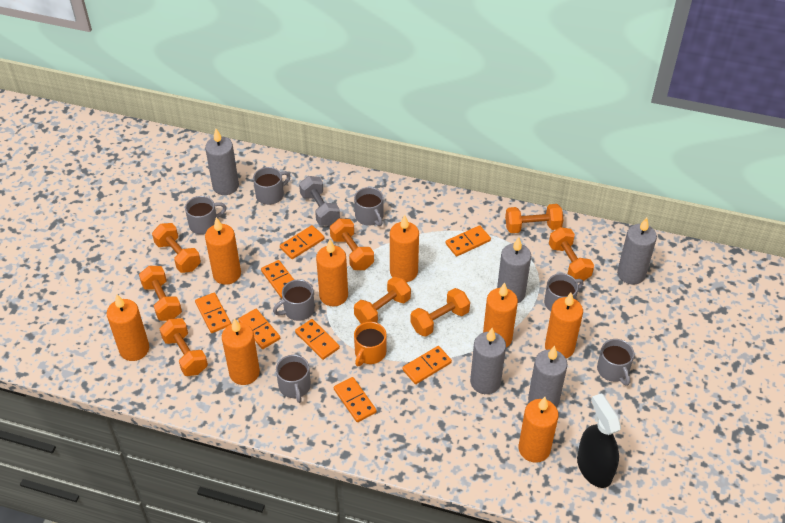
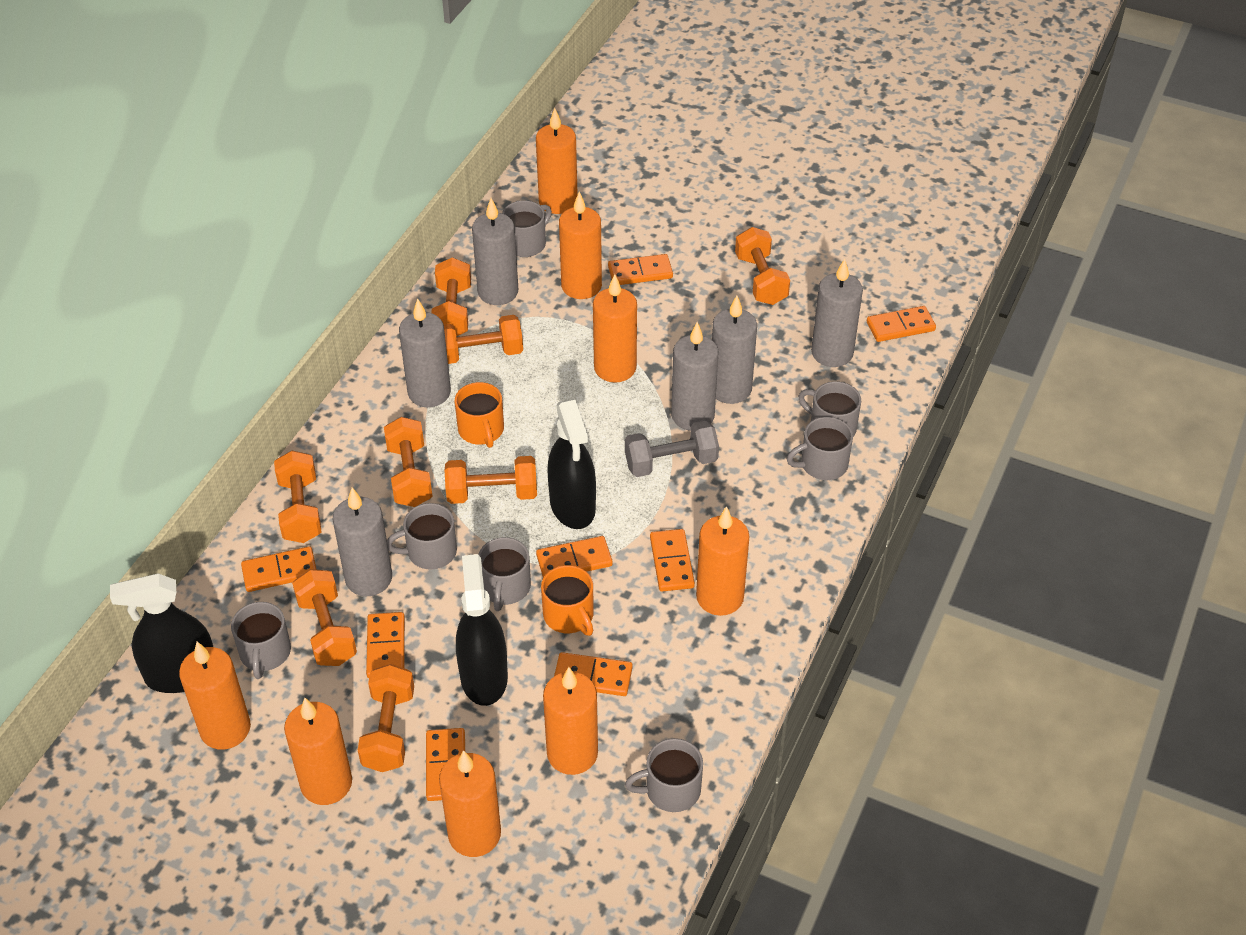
black spray bottle: 1 -> 3
grey candle: 5 -> 6
orange mug: 1 -> 2

